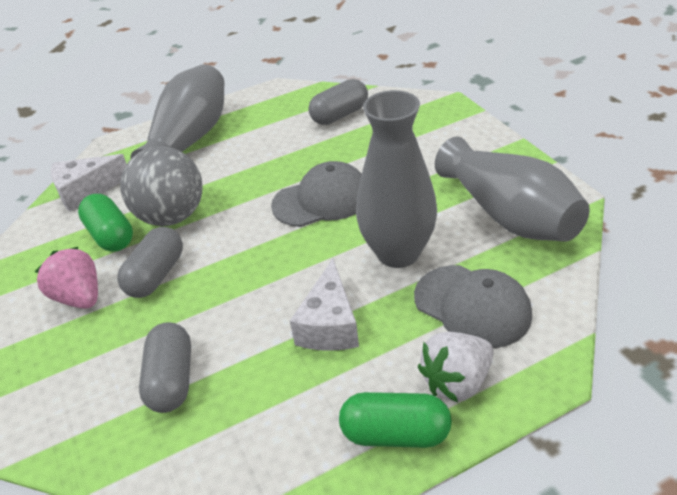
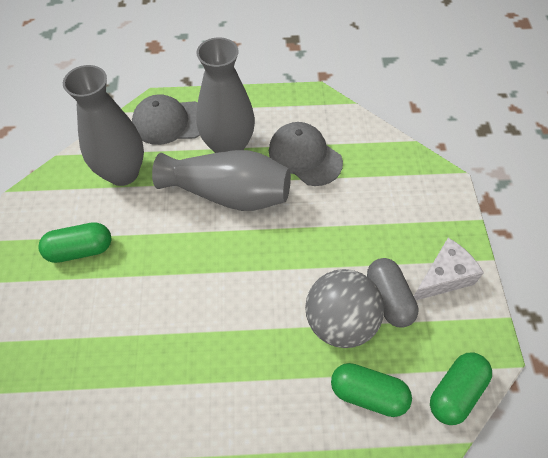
green capsule: 2 -> 3
grey capsule: 3 -> 1
pink strawberry: 1 -> 0
white cheese: 2 -> 1
white strawberry: 1 -> 0

